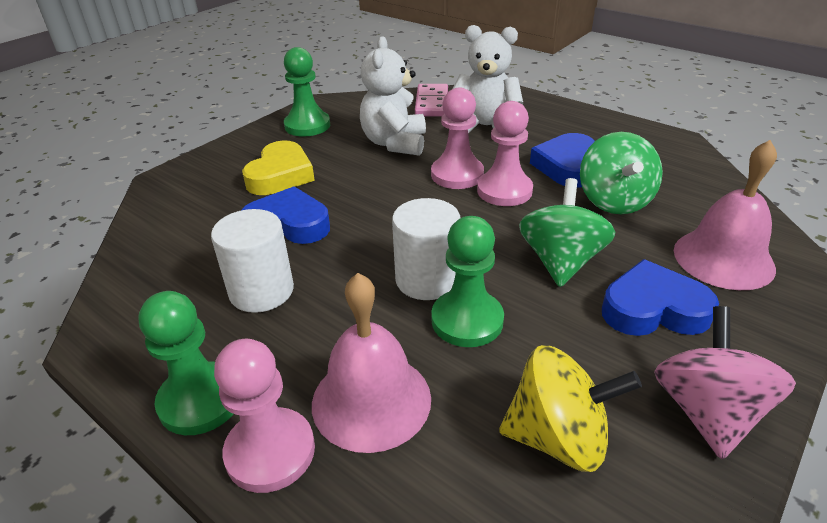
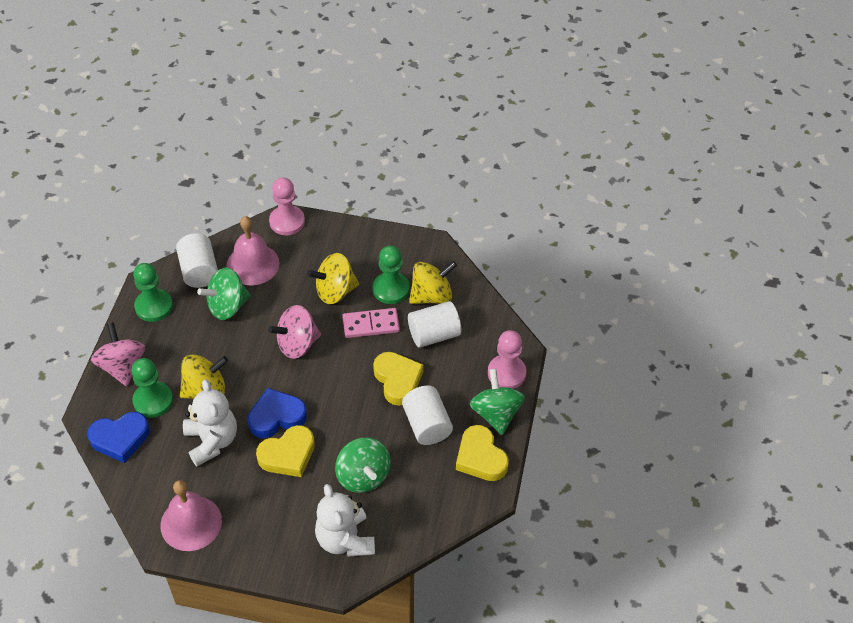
blue heart: 3 -> 2
green spinning top: 2 -> 3
pink pawn: 3 -> 2
pink spinning top: 1 -> 2
white cylinder: 2 -> 3
yellow heart: 1 -> 3
yellow spinning top: 1 -> 3

